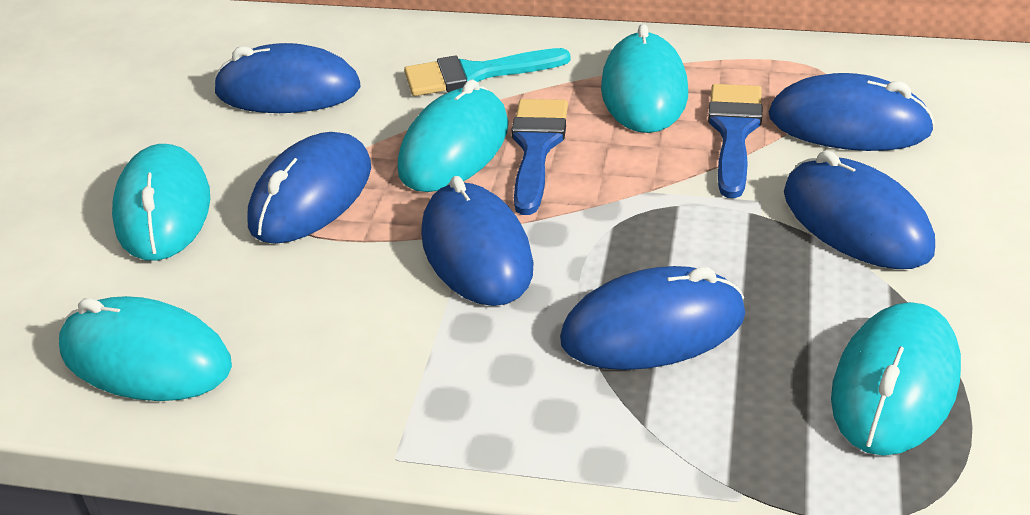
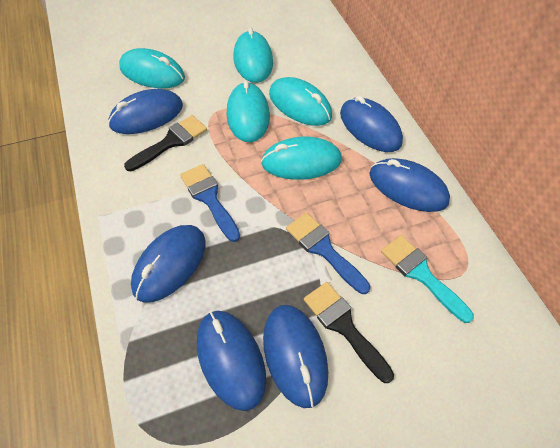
black brush: 0 -> 2

